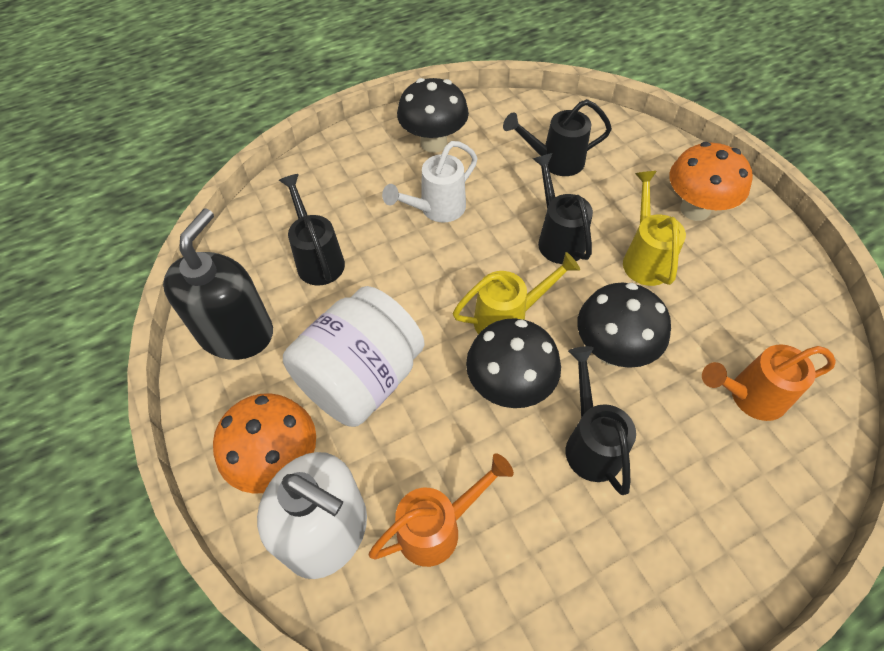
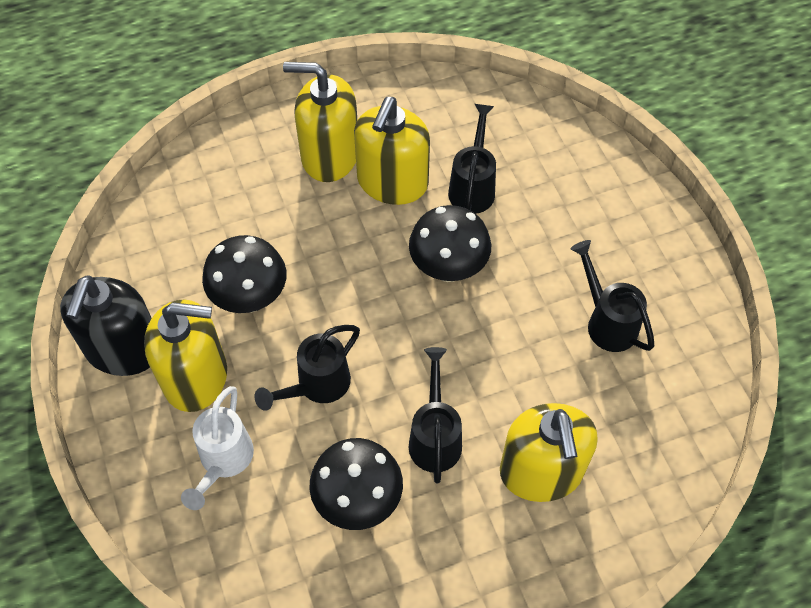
orange mushroom: 2 -> 0
orange watering can: 2 -> 0
white jar: 1 -> 0
white soap dispenser: 1 -> 0
yellow soap dispenser: 0 -> 4
yellow watering can: 2 -> 0

